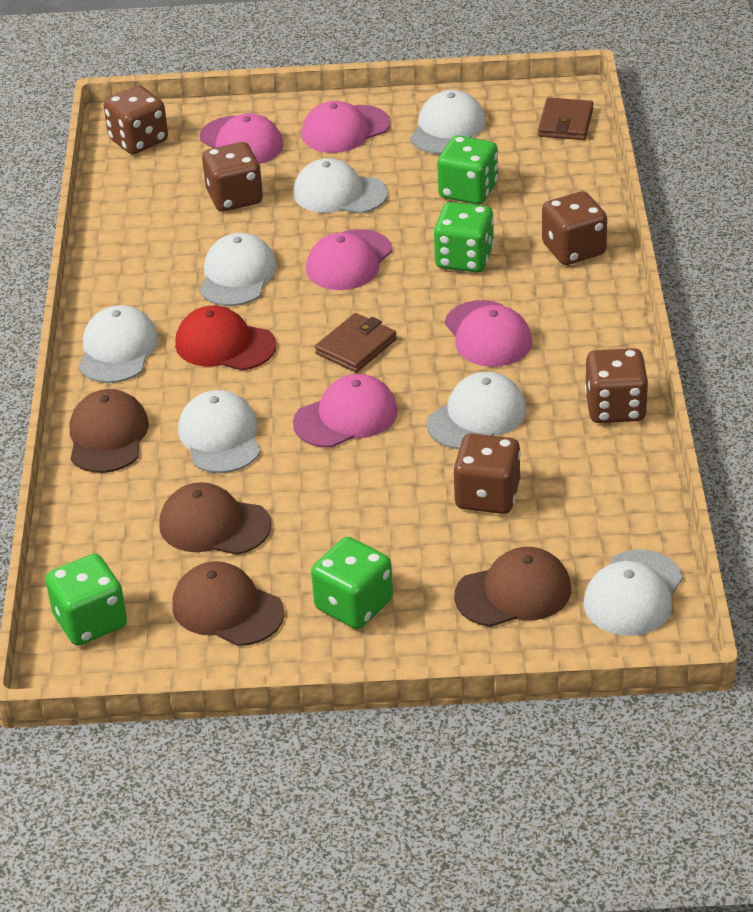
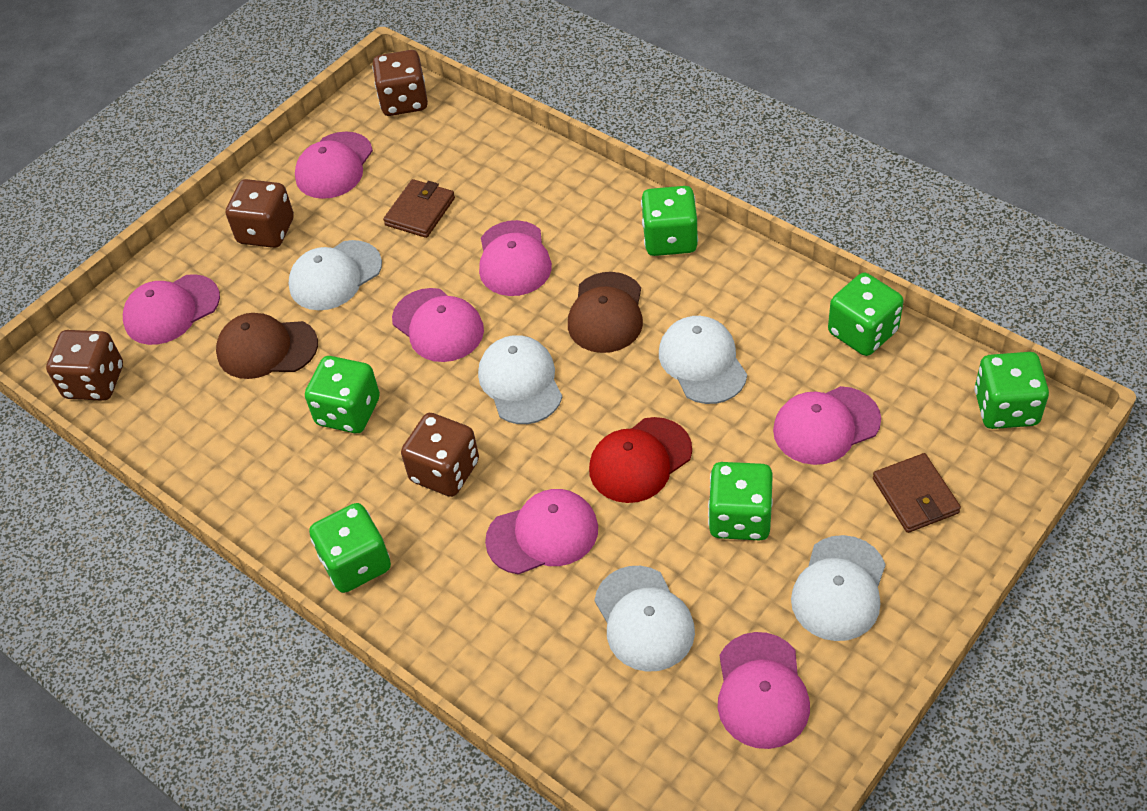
brown cap: 4 -> 2
brown dice: 5 -> 4
green dice: 4 -> 6
pink cap: 5 -> 7
white cap: 7 -> 5

